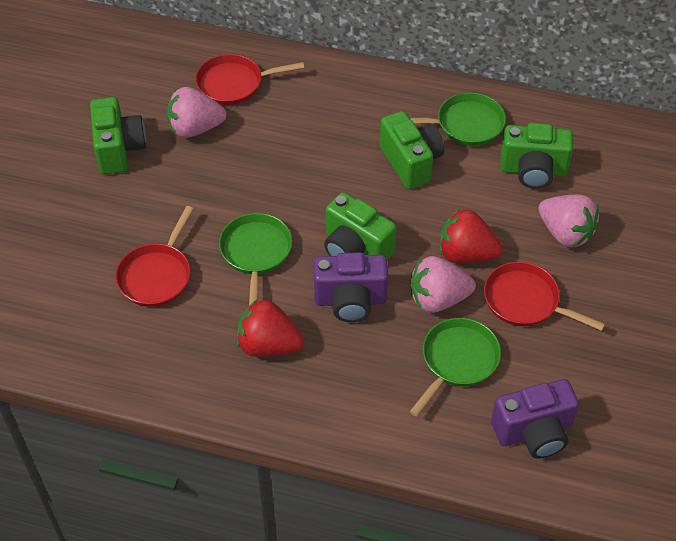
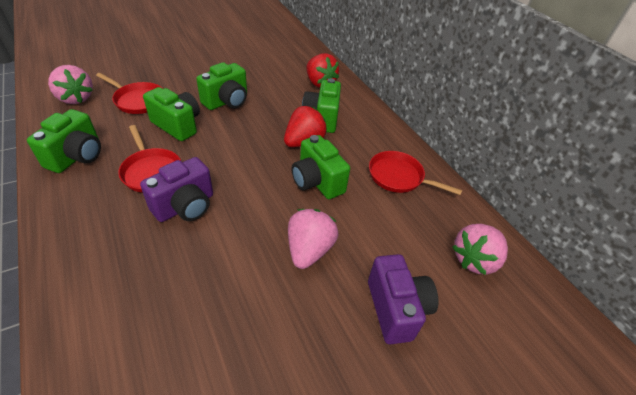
green camera: 4 -> 5
green pan: 3 -> 0

